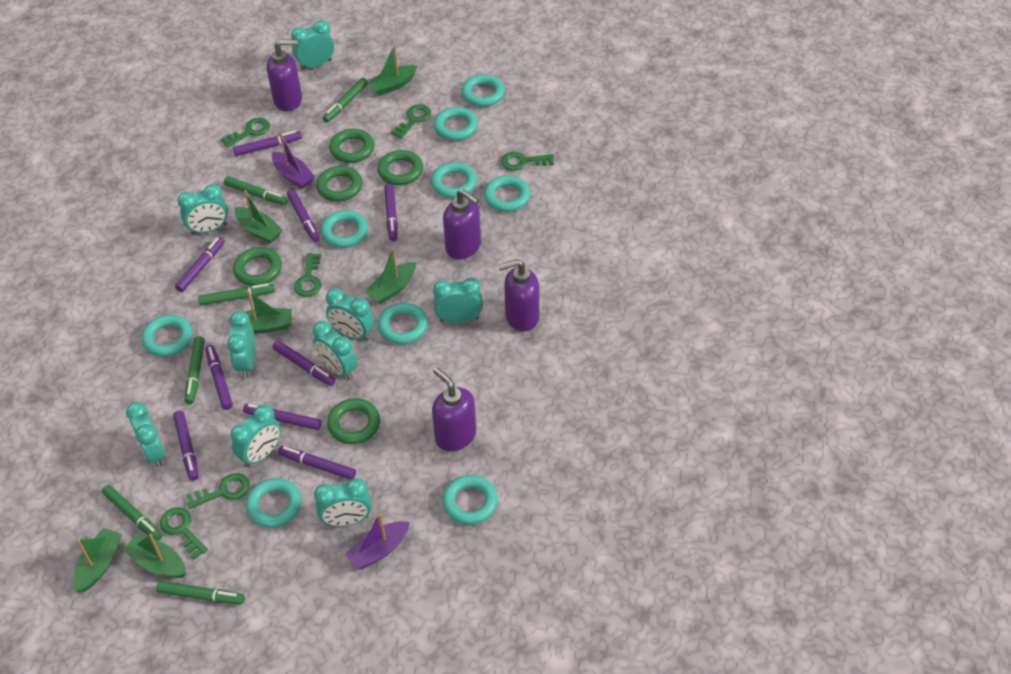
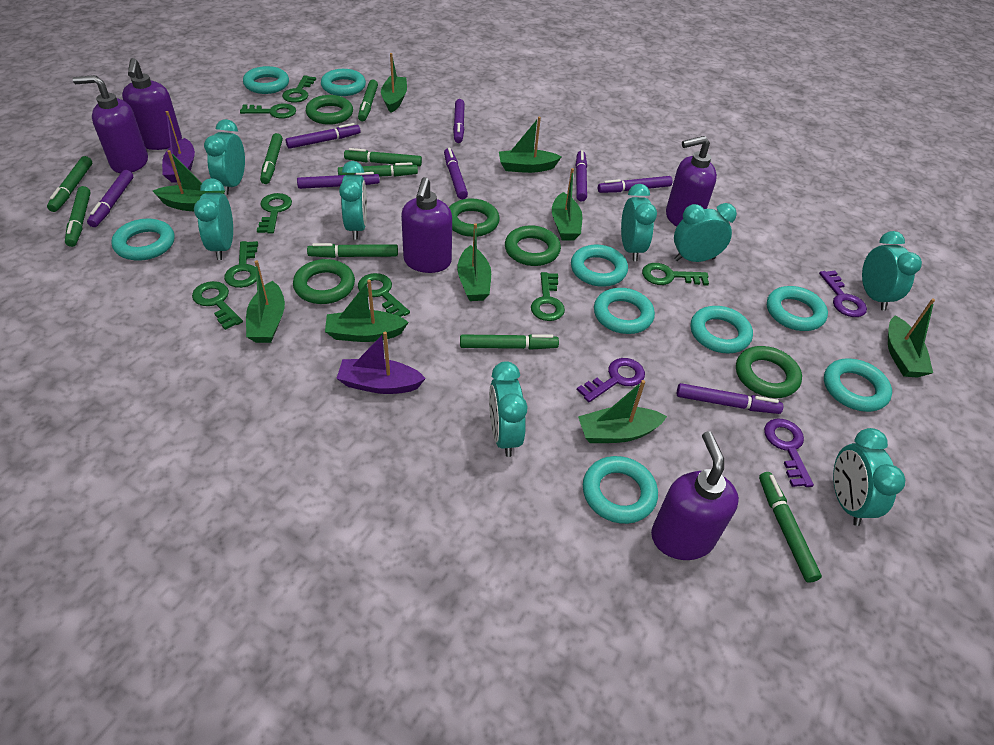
green boat: 6 -> 9
green key: 6 -> 8
green marker: 6 -> 9
purple key: 0 -> 3
purple marker: 9 -> 8
purple soap dispenser: 4 -> 5
turquoise clock: 9 -> 8

